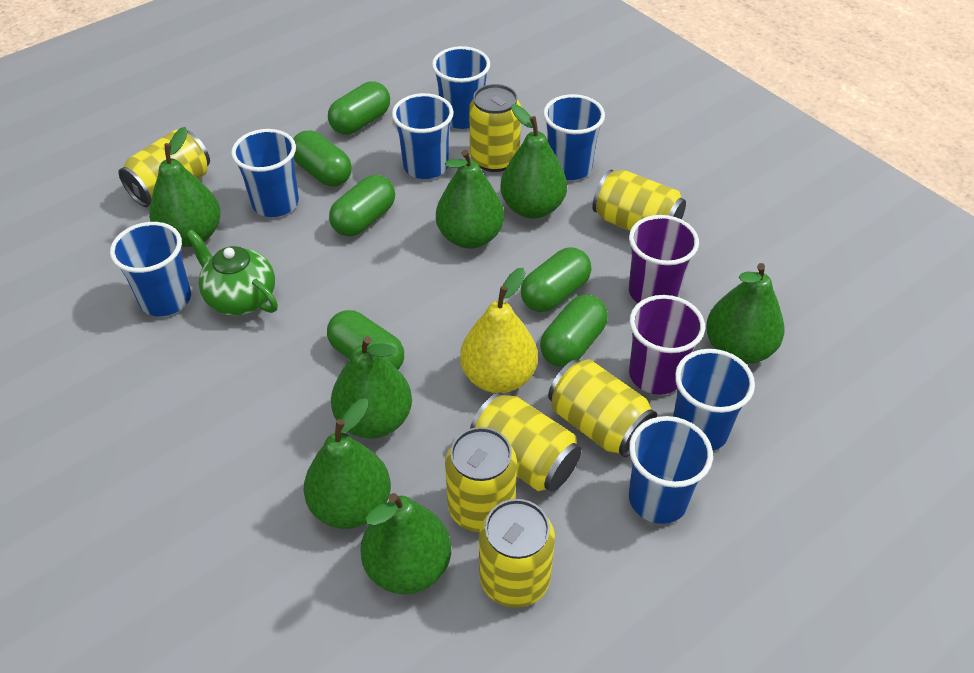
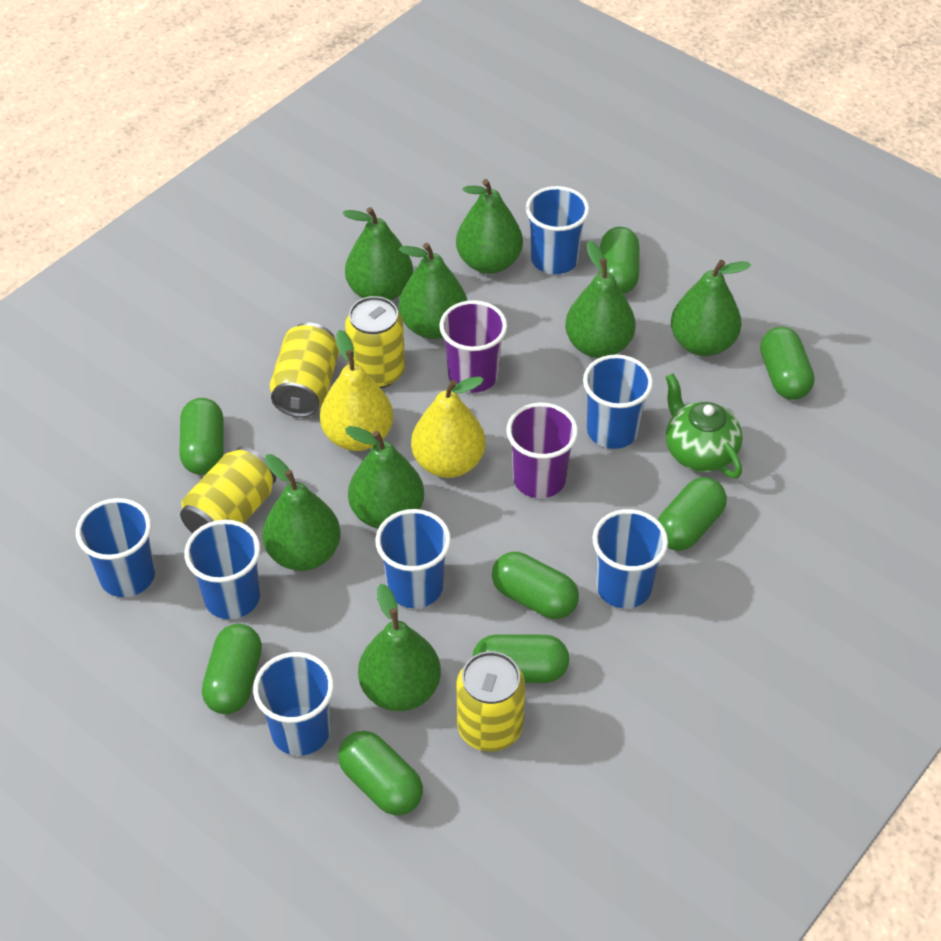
green capsule: 6 -> 8
green pear: 7 -> 8
yellow can: 7 -> 4
yellow pear: 1 -> 2

